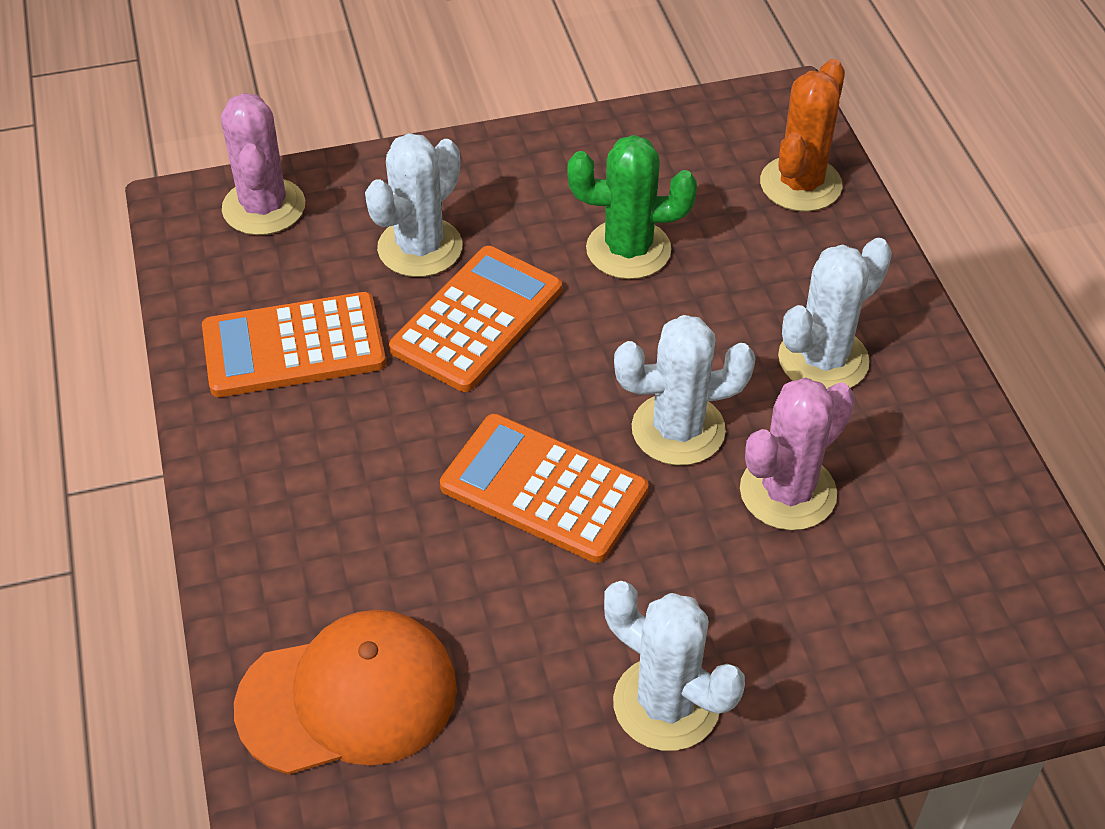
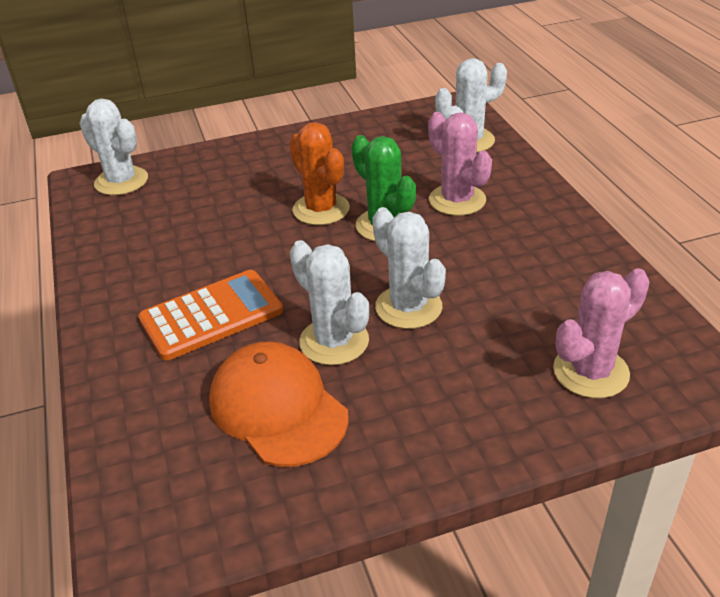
orange calculator: 3 -> 1

